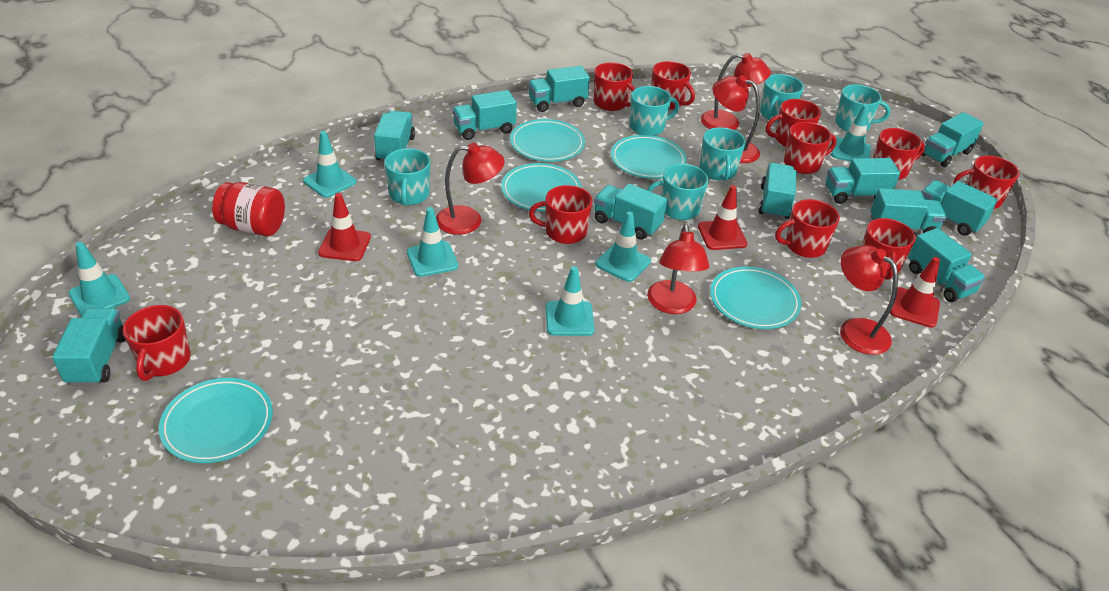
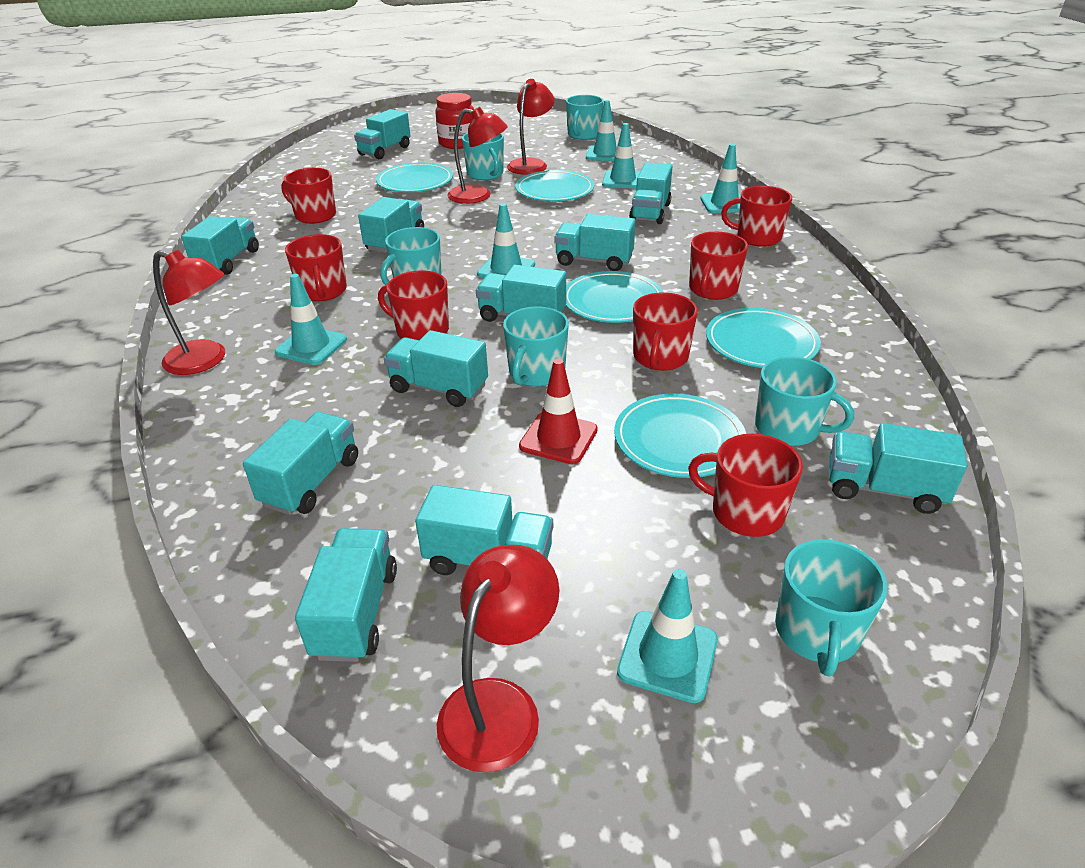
red lamp: 5 -> 4
red mug: 10 -> 7
red traffic cone: 3 -> 1

